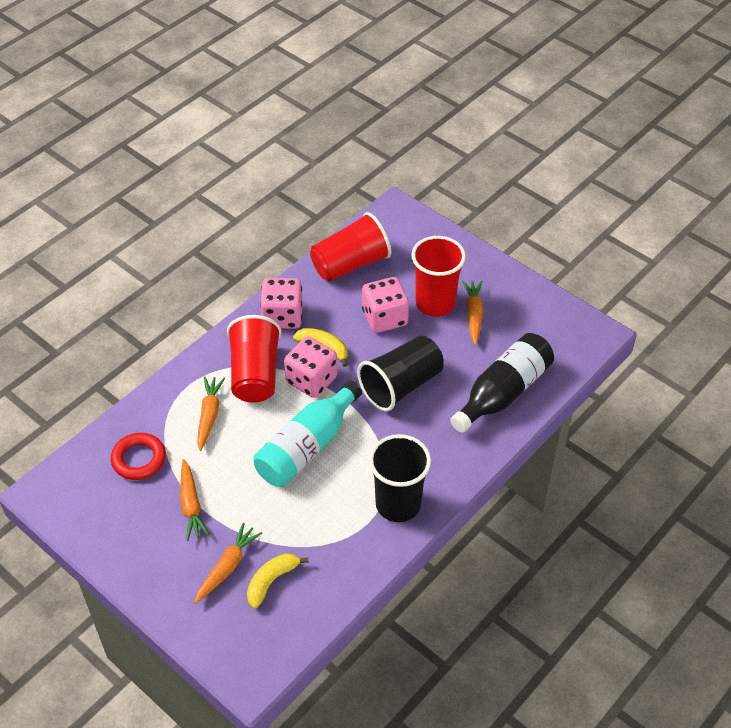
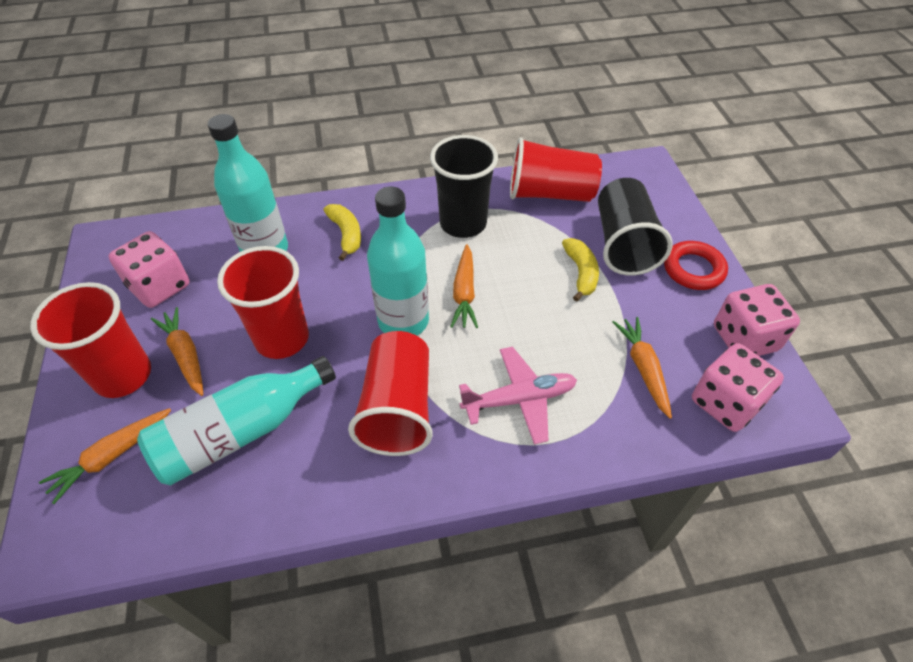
black bottle: 1 -> 0
pink plane: 0 -> 1
red cup: 3 -> 4
turquoise bottle: 1 -> 3

